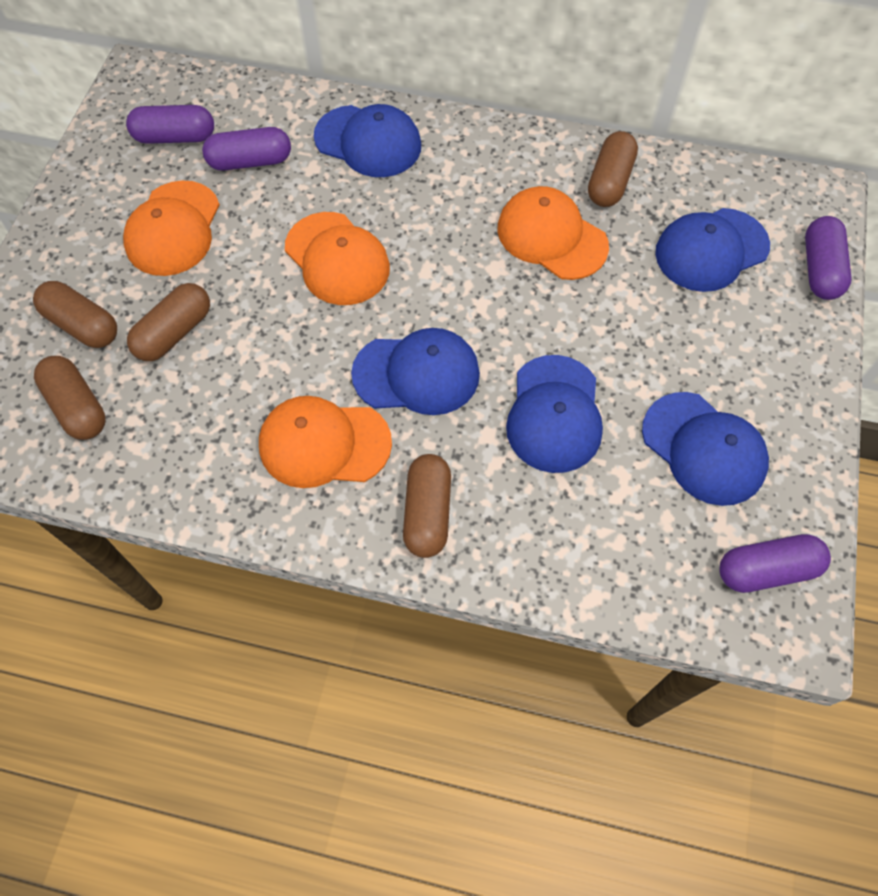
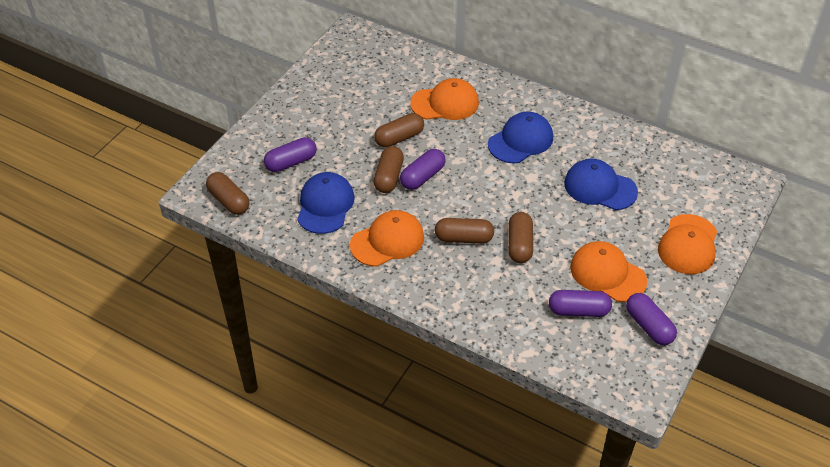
blue cap: 5 -> 3

